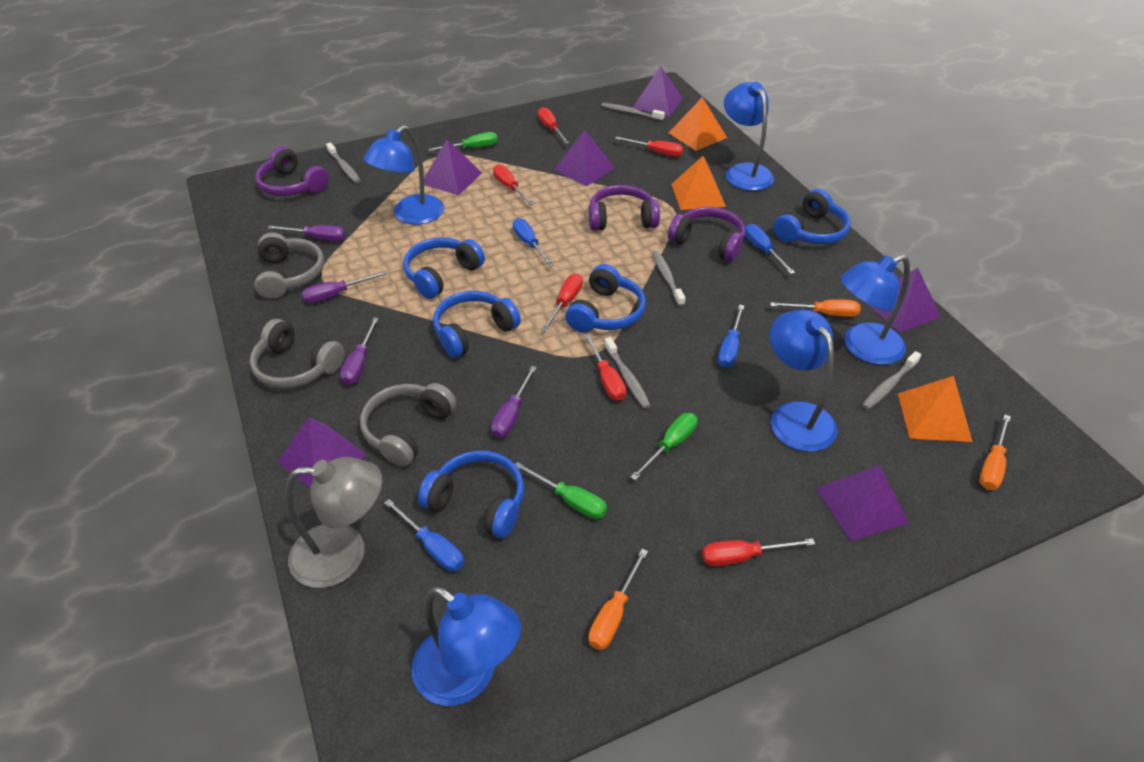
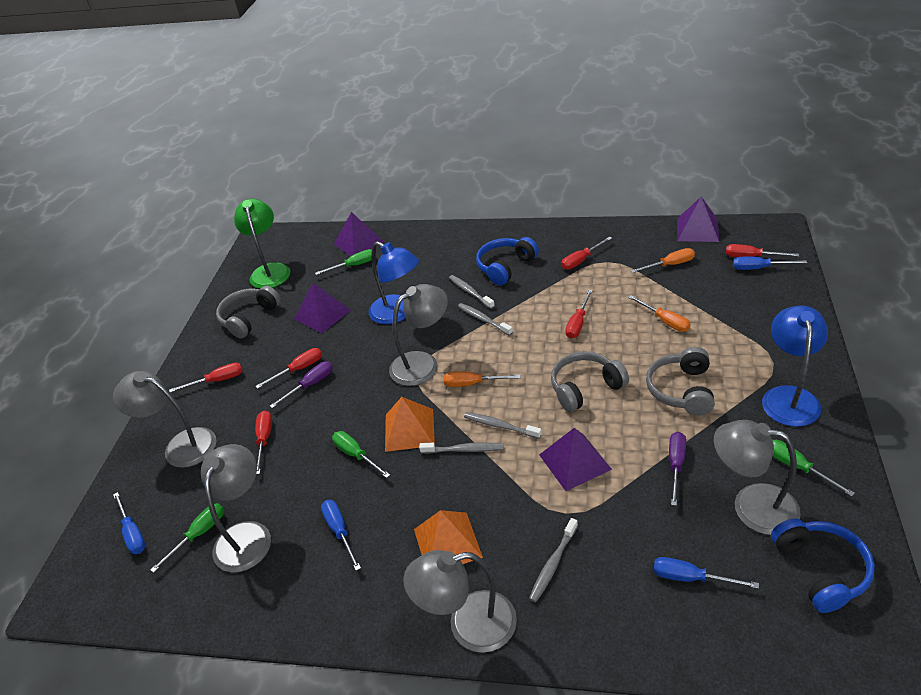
blue headphones: 5 -> 2
blue lamp: 5 -> 2
green lamp: 0 -> 1
green screwdriver: 3 -> 4
grey lamp: 1 -> 5
orange pyramid: 3 -> 2
purple headphones: 3 -> 0
purple pyramid: 6 -> 4
purple screwdriver: 4 -> 2

